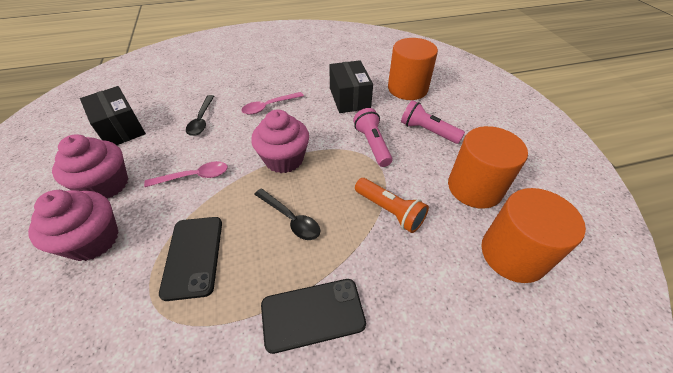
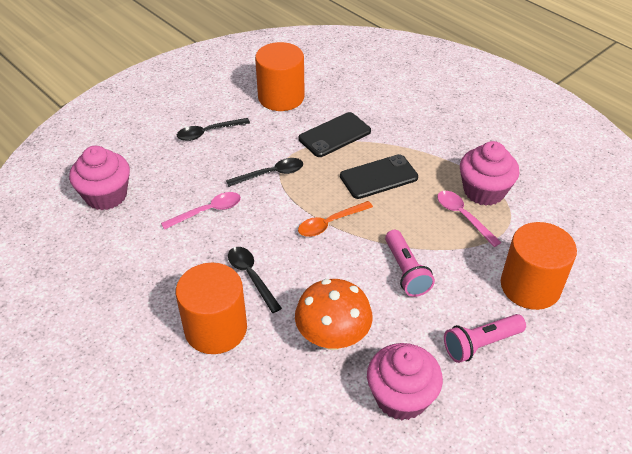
black box: 2 -> 0
black spoon: 2 -> 3
orange flashlight: 1 -> 0
orange mushroom: 0 -> 1
orange spoon: 0 -> 1

